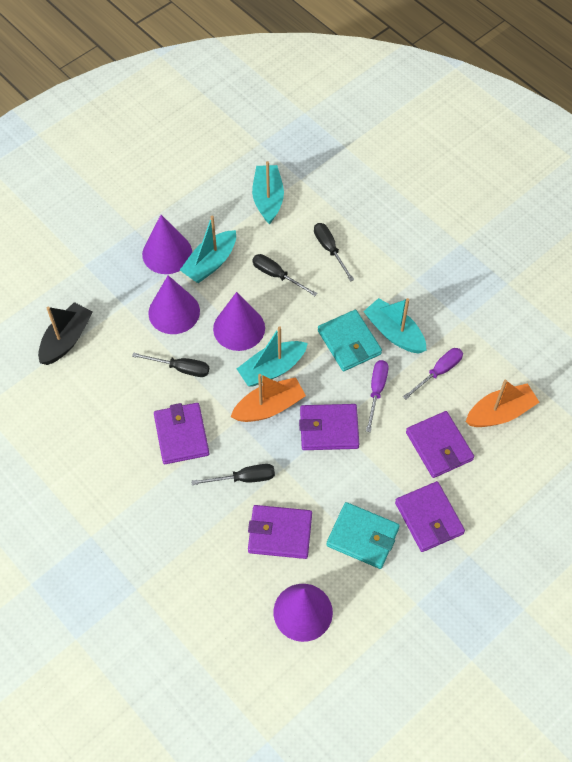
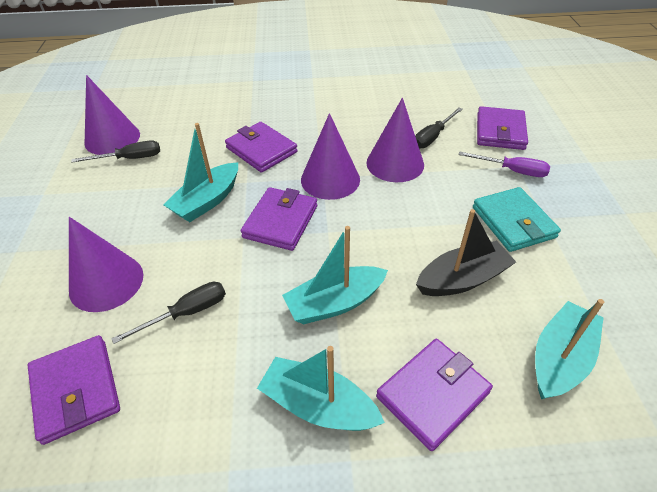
black screwdriver: 4 -> 3
orange boat: 2 -> 0
purple screwdriver: 2 -> 1
turquoise wallet: 2 -> 1

